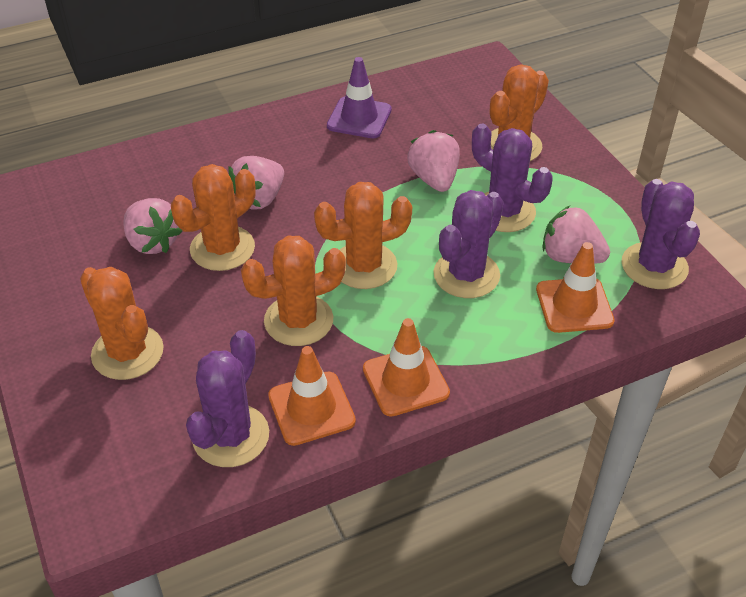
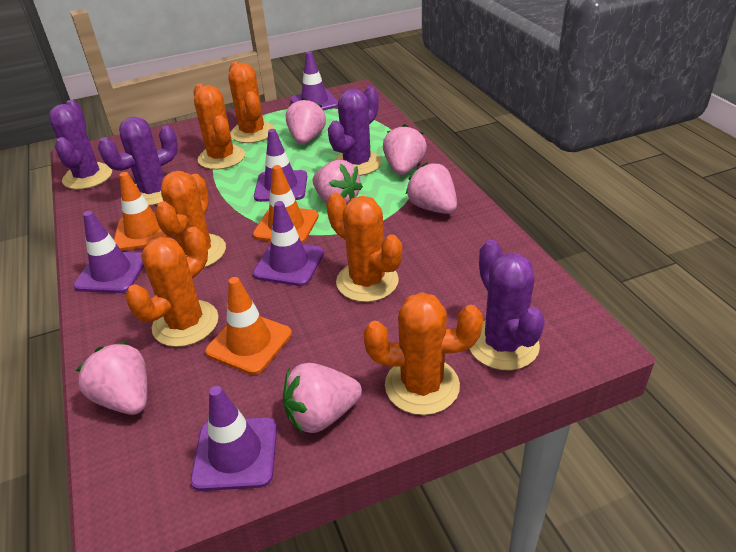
orange cactus: 5 -> 6
pink strawberry: 4 -> 6
purple traffic cone: 1 -> 5

